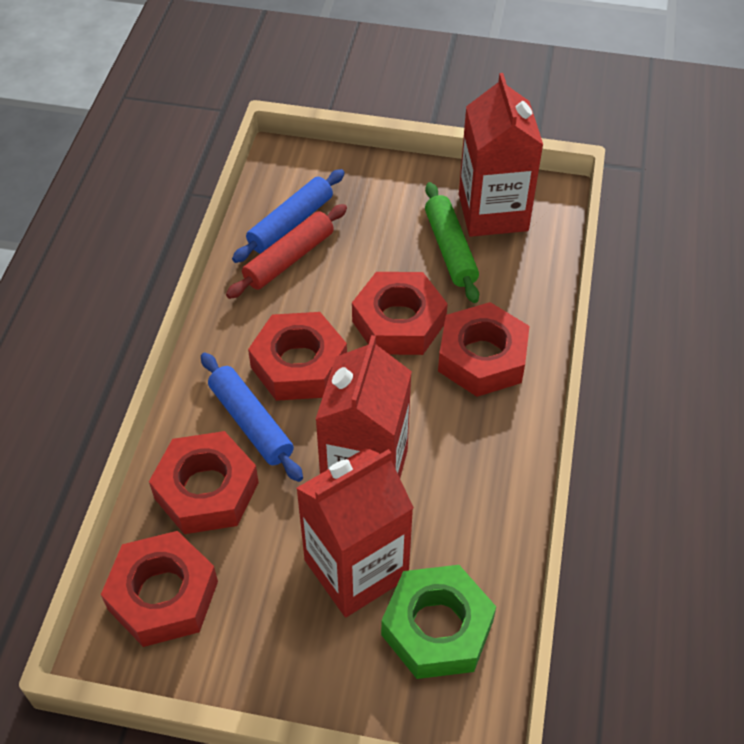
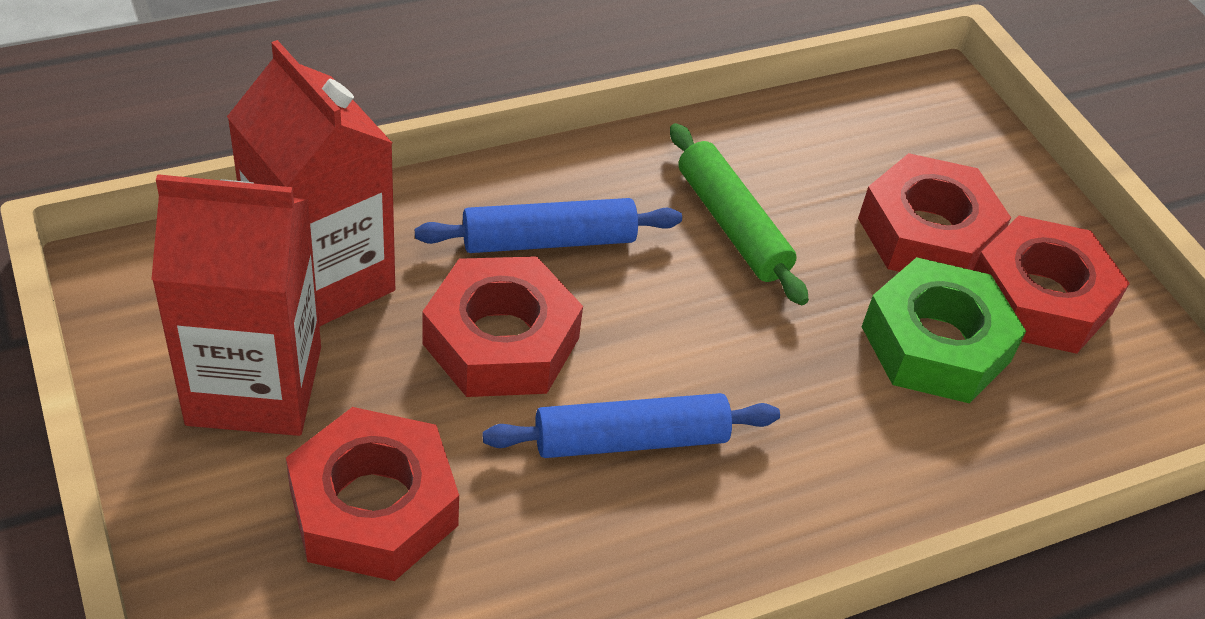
red carton: 3 -> 2
red nut: 5 -> 4
red rolling pin: 1 -> 0

